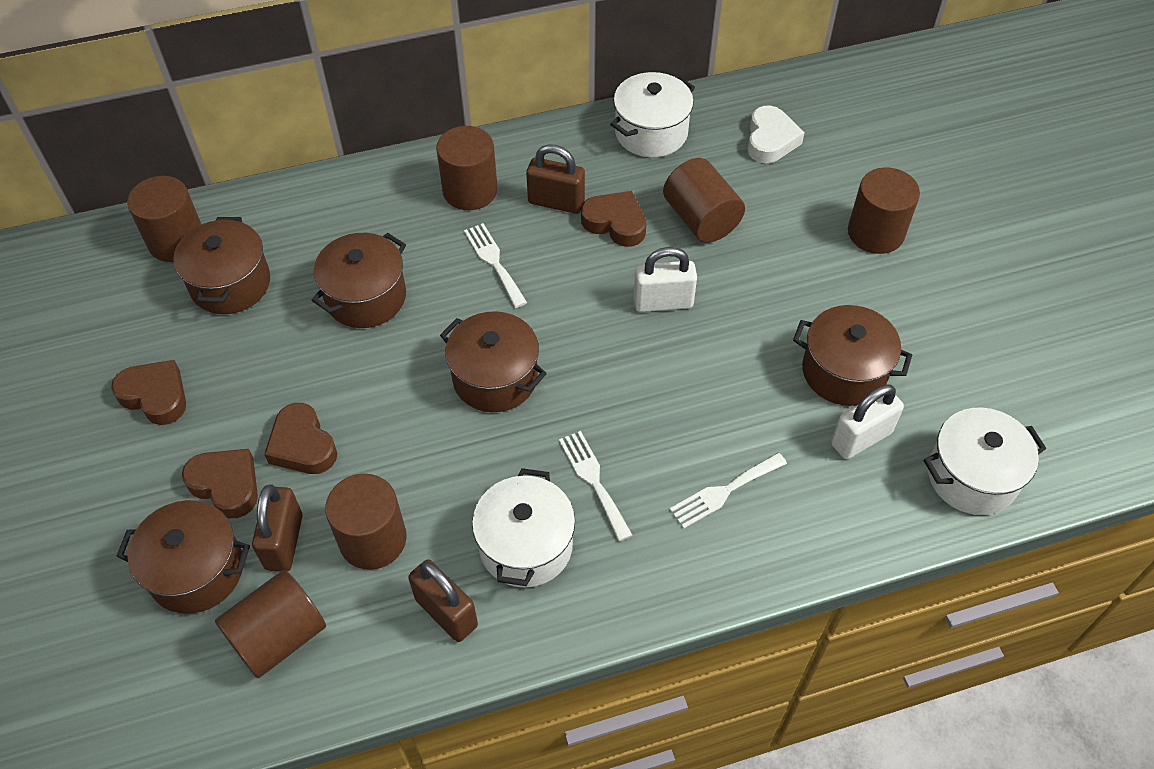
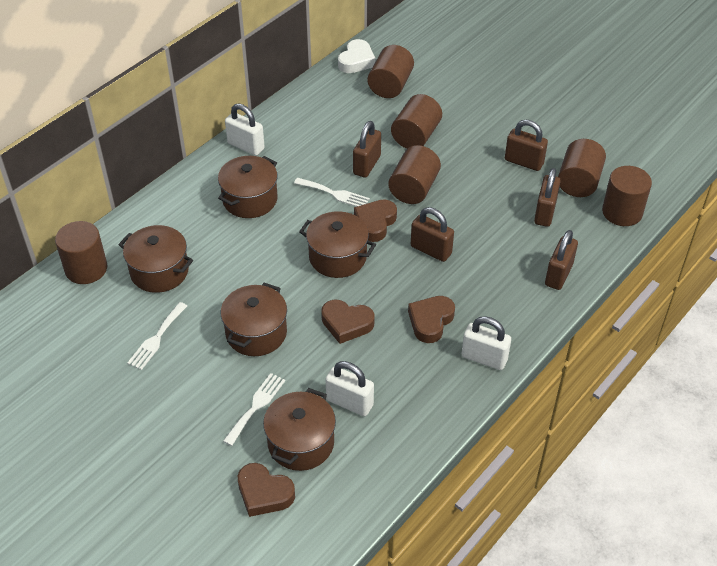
brown padlock: 3 -> 5
white padlock: 2 -> 3
white pot: 3 -> 0

